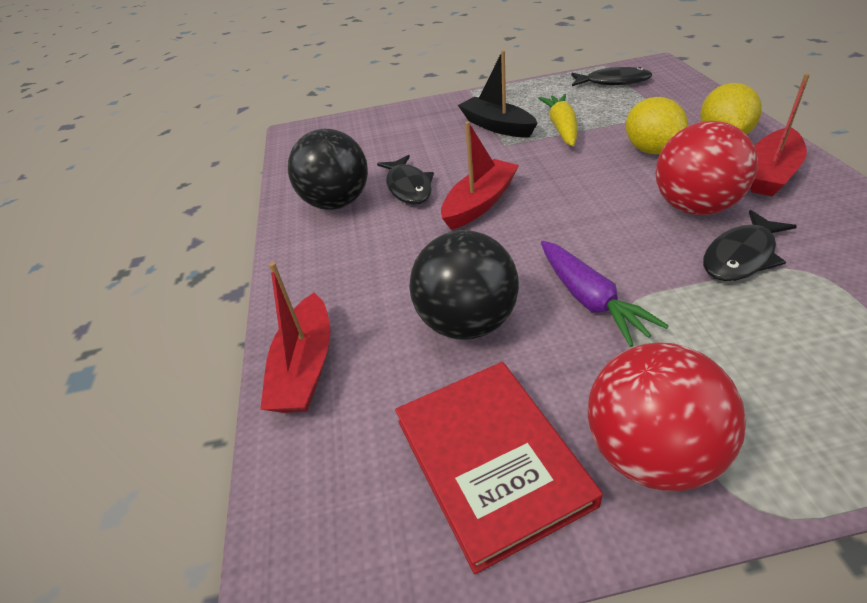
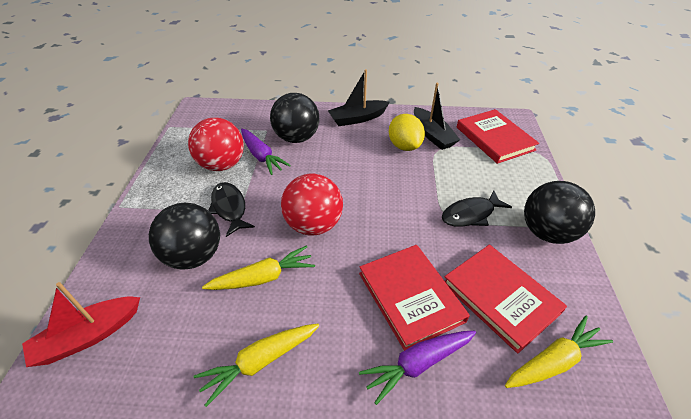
black ball: 2 -> 3
black boat: 1 -> 2
black fish: 3 -> 2
purple carrot: 1 -> 2
red boat: 3 -> 1
red book: 1 -> 3
yellow carrot: 1 -> 3
yellow lemon: 2 -> 1

